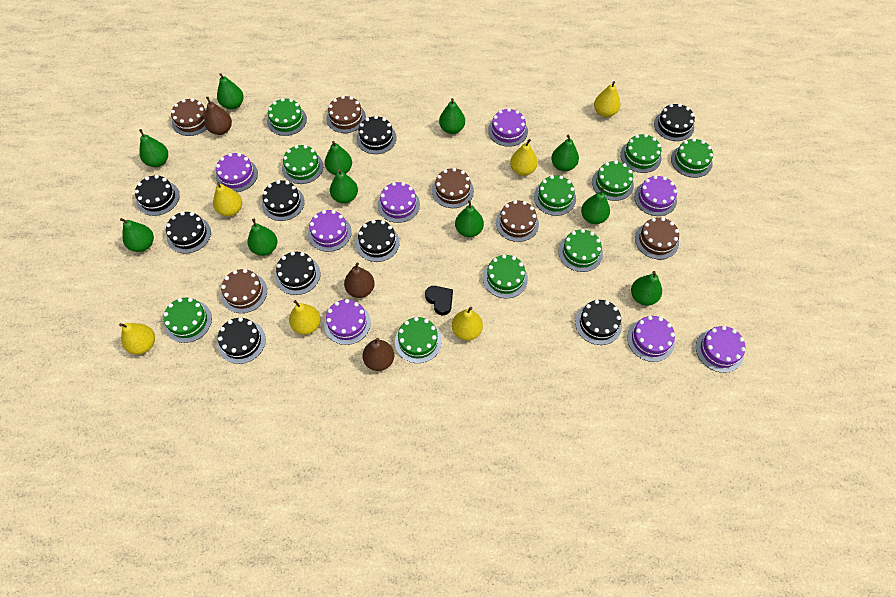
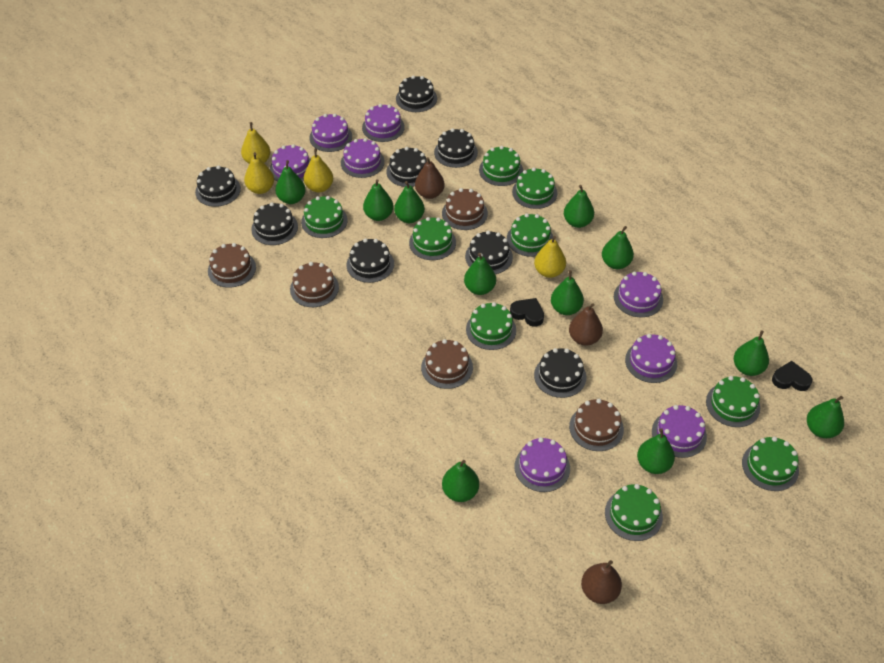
black cake: 9 -> 8
black heart: 1 -> 2
brown cake: 6 -> 5
green cake: 10 -> 9
yellow pear: 6 -> 4

